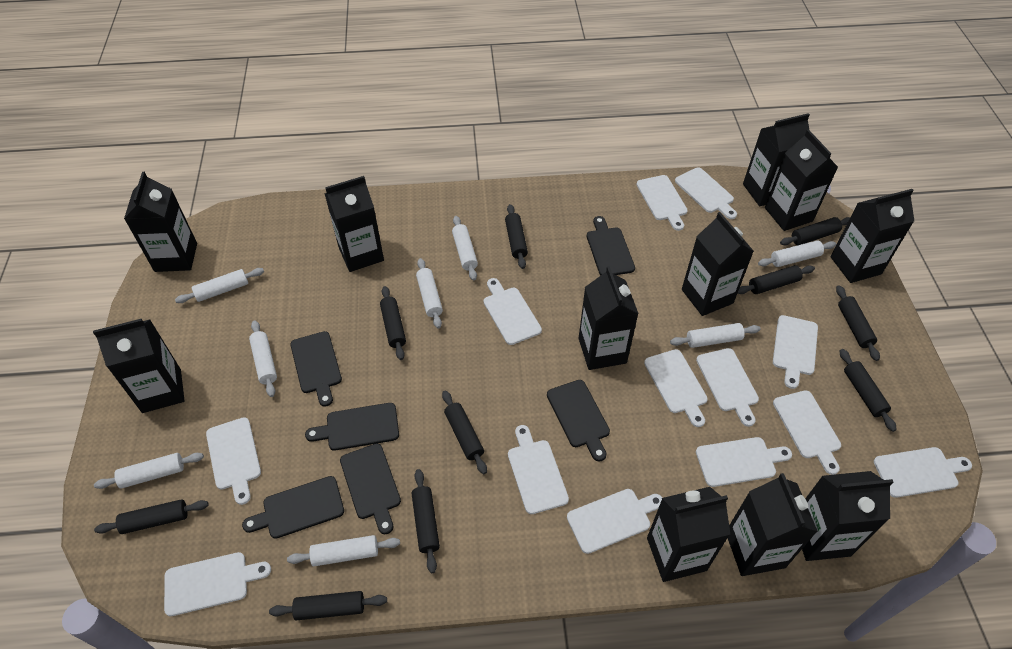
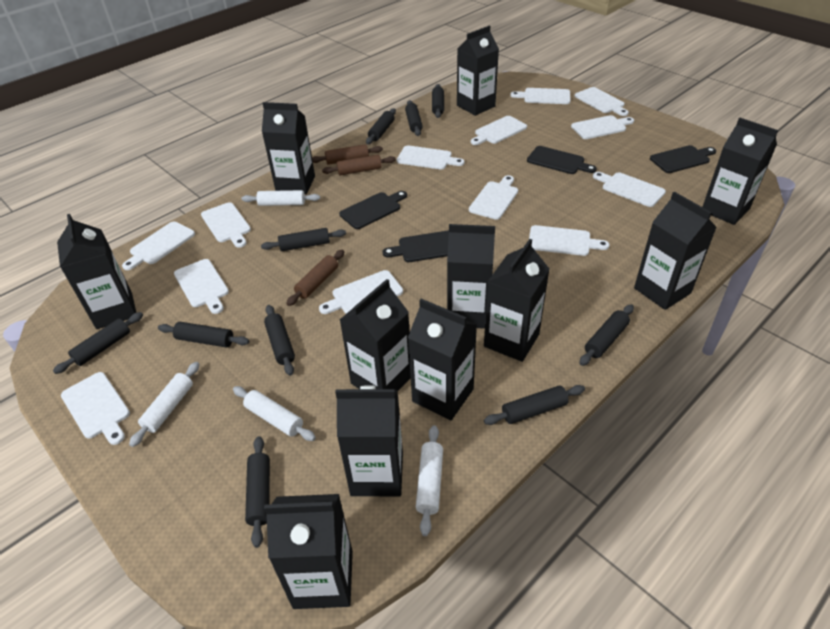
black cutting board: 6 -> 4
brown rolling pin: 0 -> 3
white rolling pin: 8 -> 4

